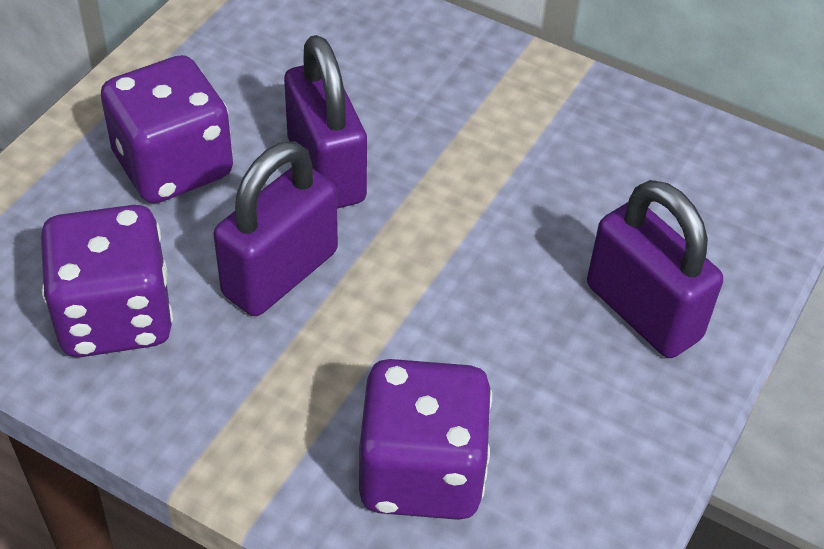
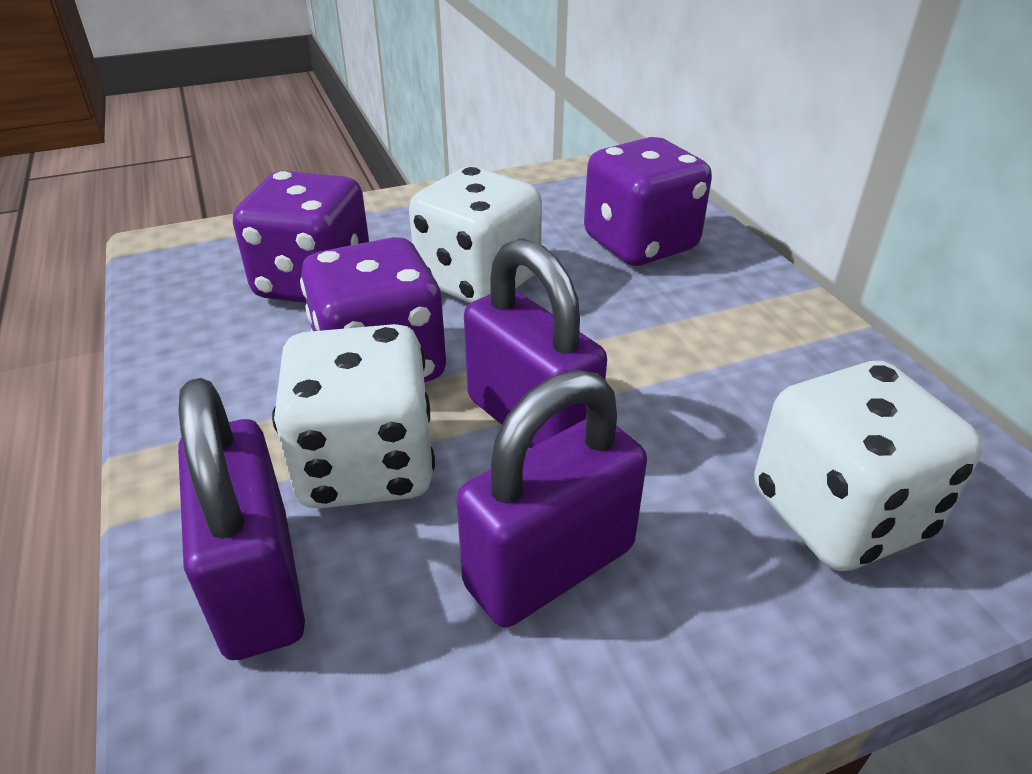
white dice: 0 -> 3

